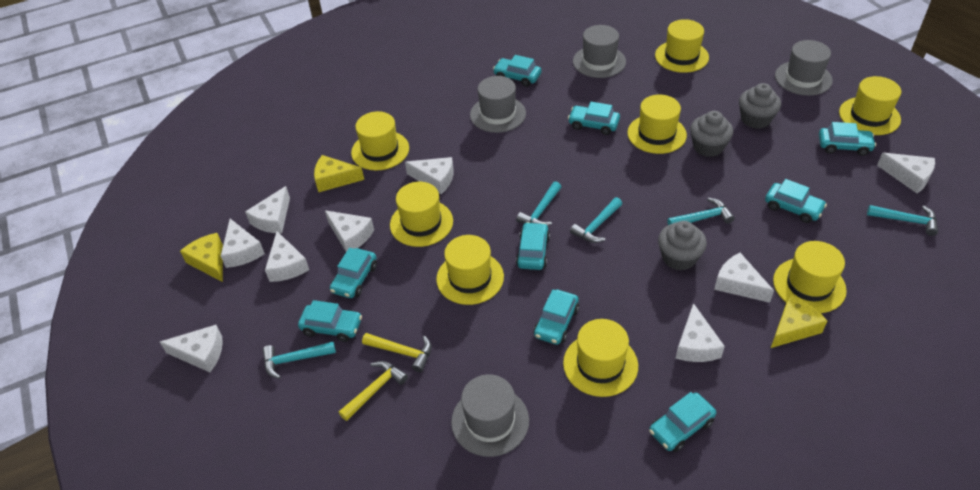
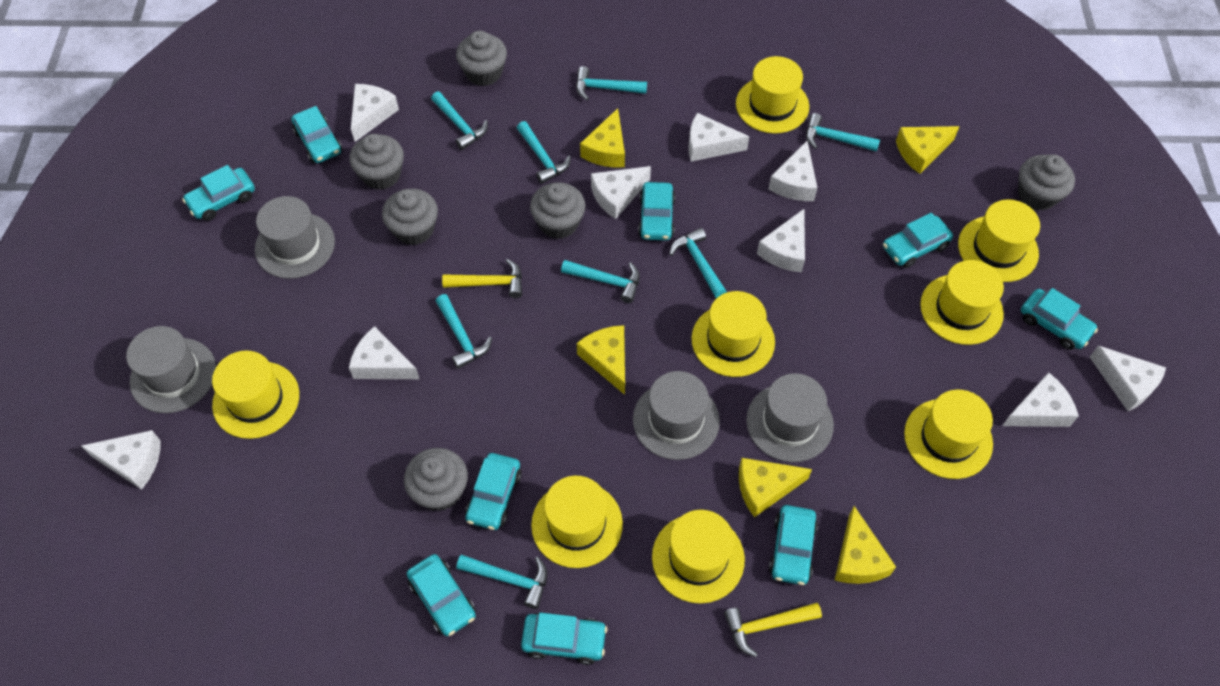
grey cupcake: 3 -> 6
turquoise hammer: 5 -> 8
yellow cheese: 3 -> 5

